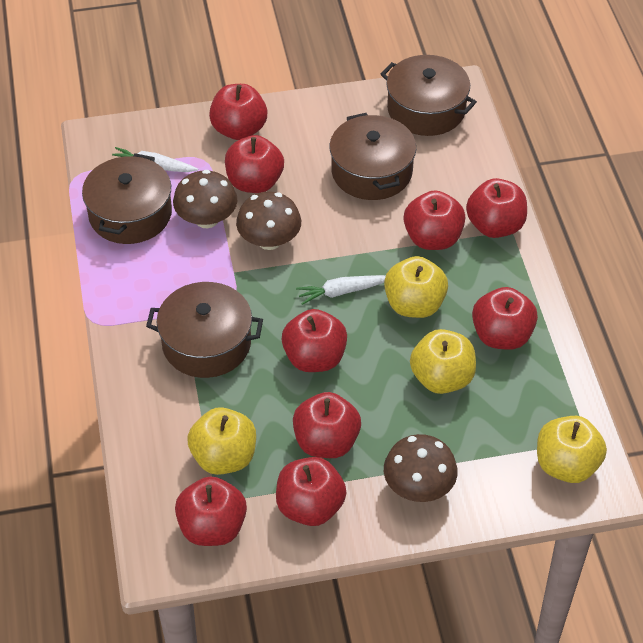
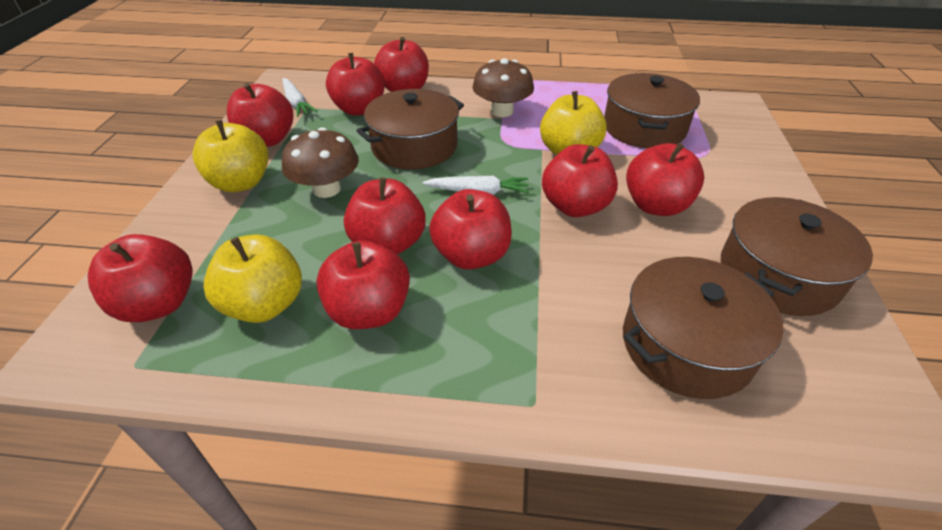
brown mushroom: 3 -> 2
yellow apple: 4 -> 3

